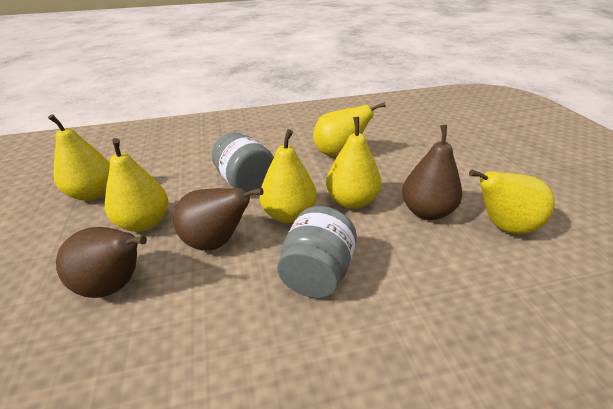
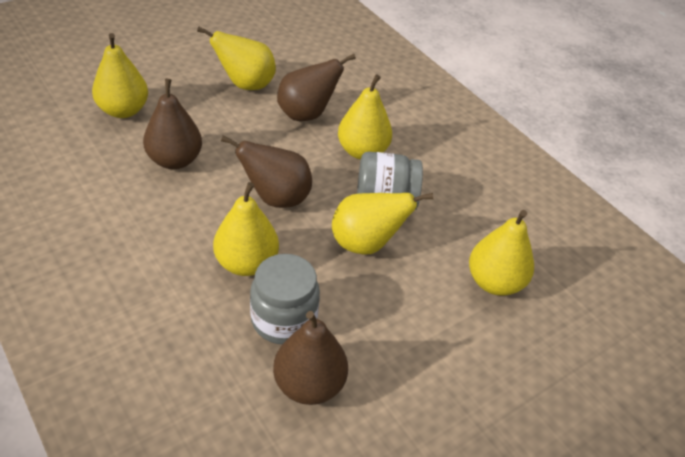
brown pear: 3 -> 4

